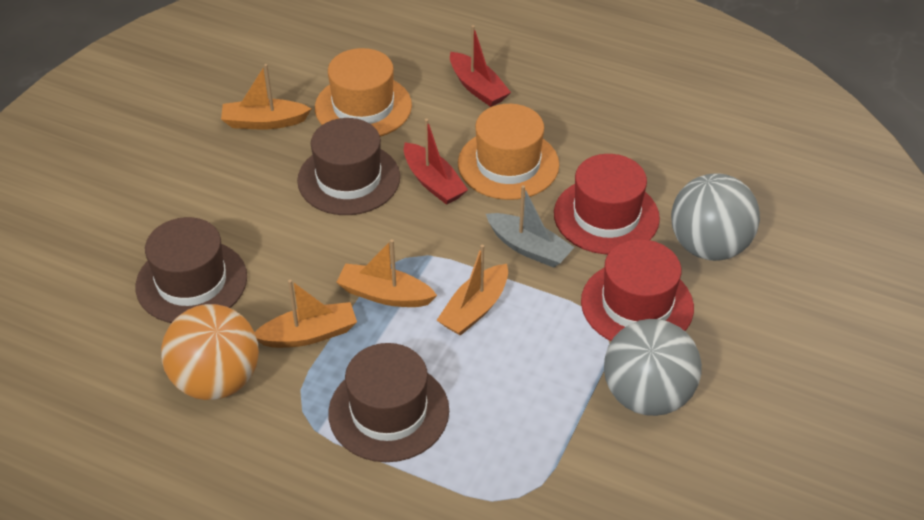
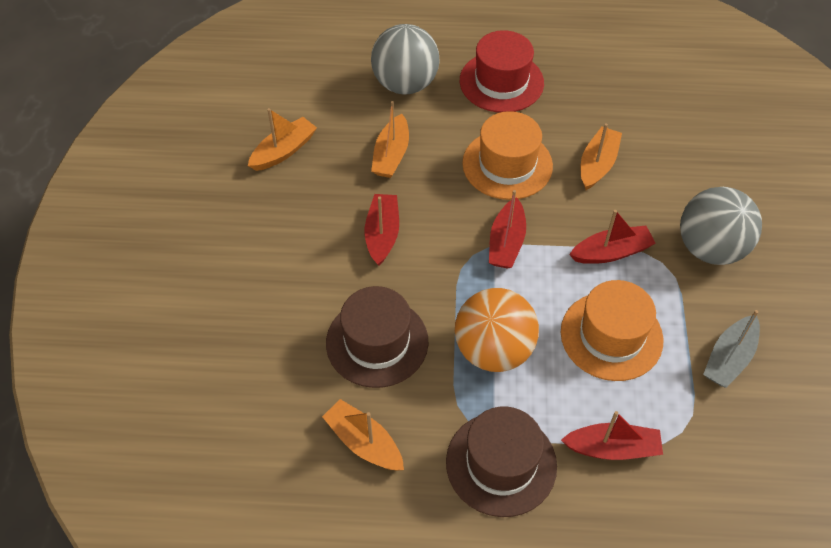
brown hat: 3 -> 2
red boat: 2 -> 4
red hat: 2 -> 1

